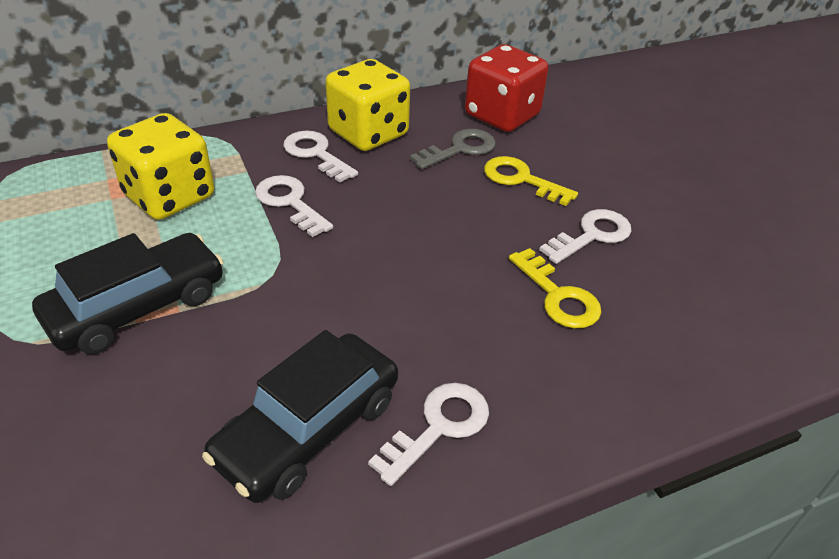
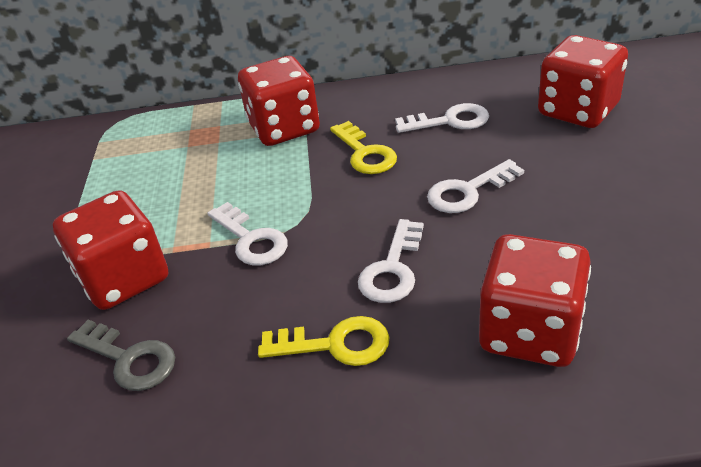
black car: 2 -> 0
red dice: 1 -> 4
yellow dice: 2 -> 0

